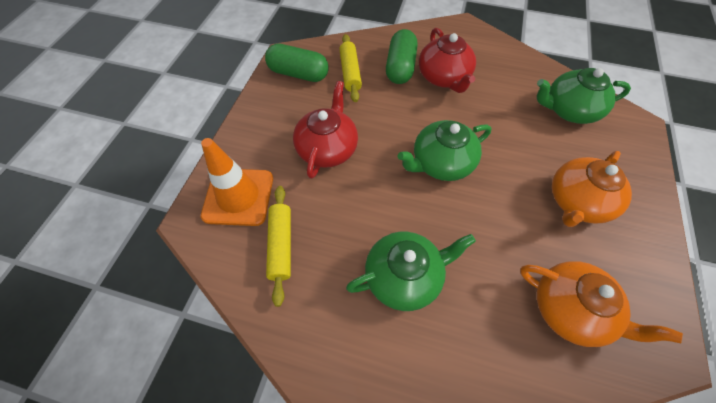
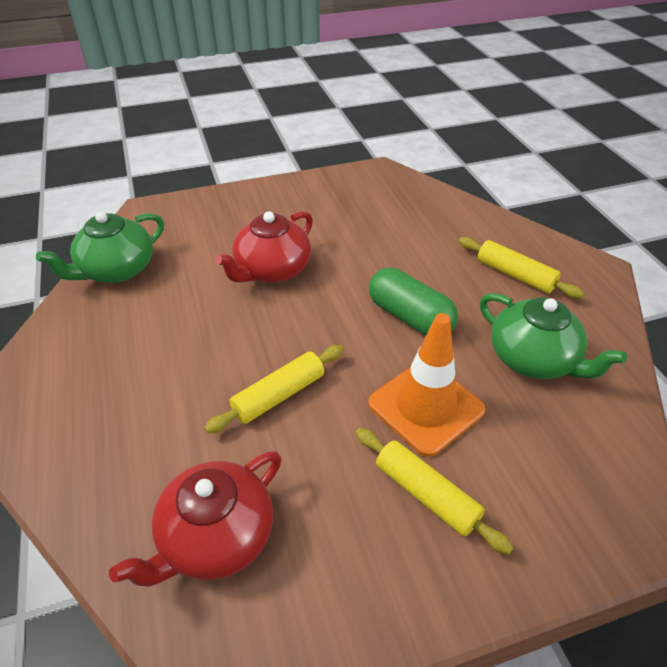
green capsule: 2 -> 1
green teapot: 3 -> 2
orange teapot: 2 -> 0
yellow rolling pin: 2 -> 3

